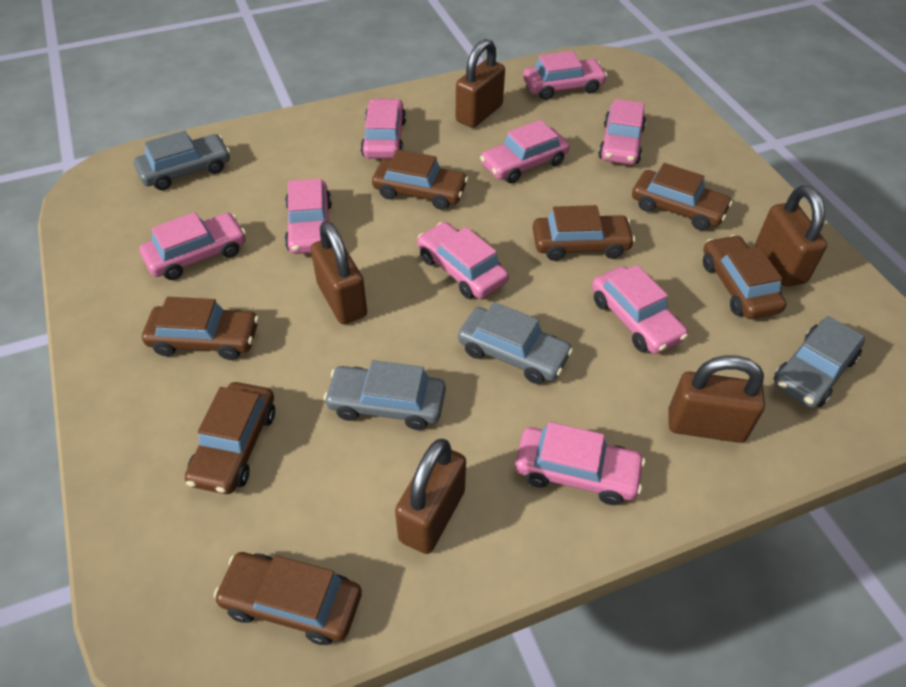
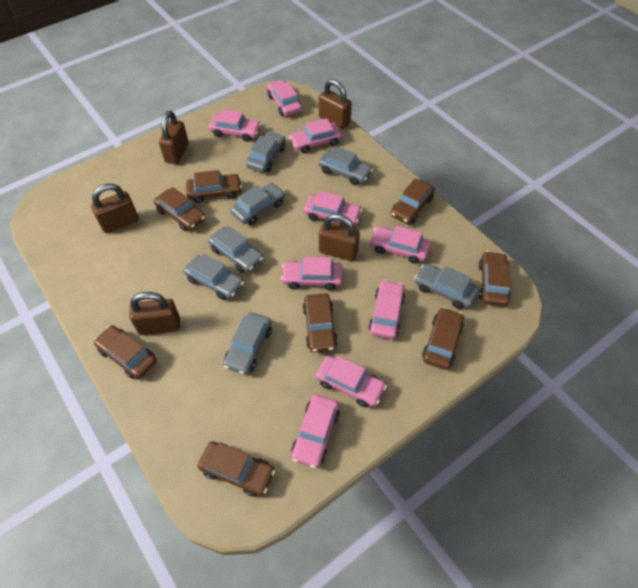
brown car: 7 -> 8
grey car: 4 -> 7

